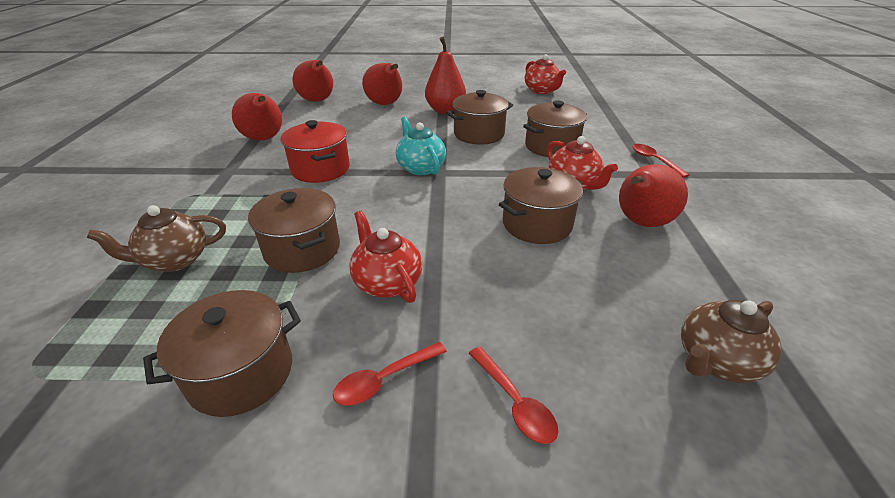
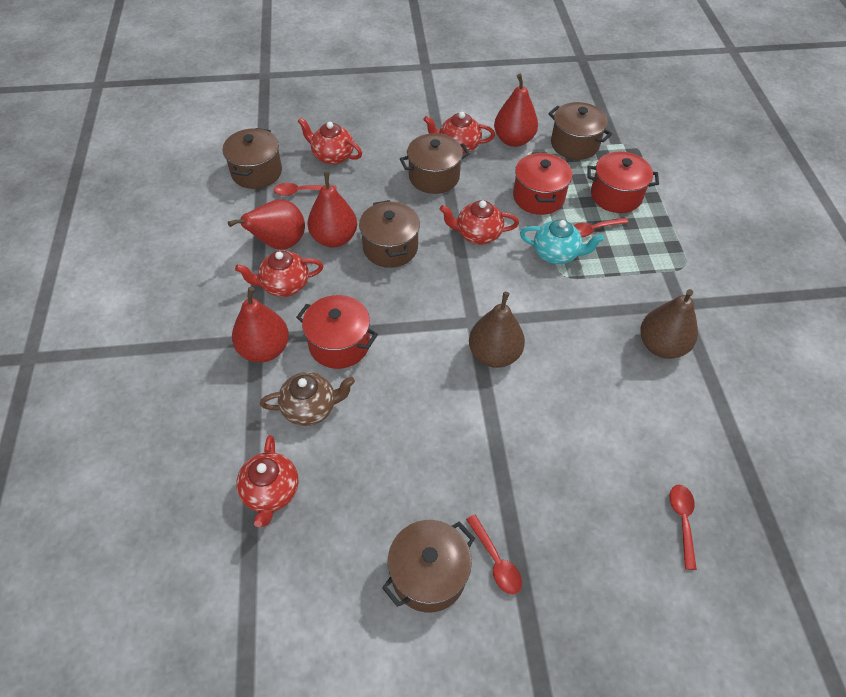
brown pear: 0 -> 2
brown teapot: 2 -> 1
red pear: 5 -> 4
red pot: 1 -> 3
red spoon: 3 -> 4
red teapot: 3 -> 5

